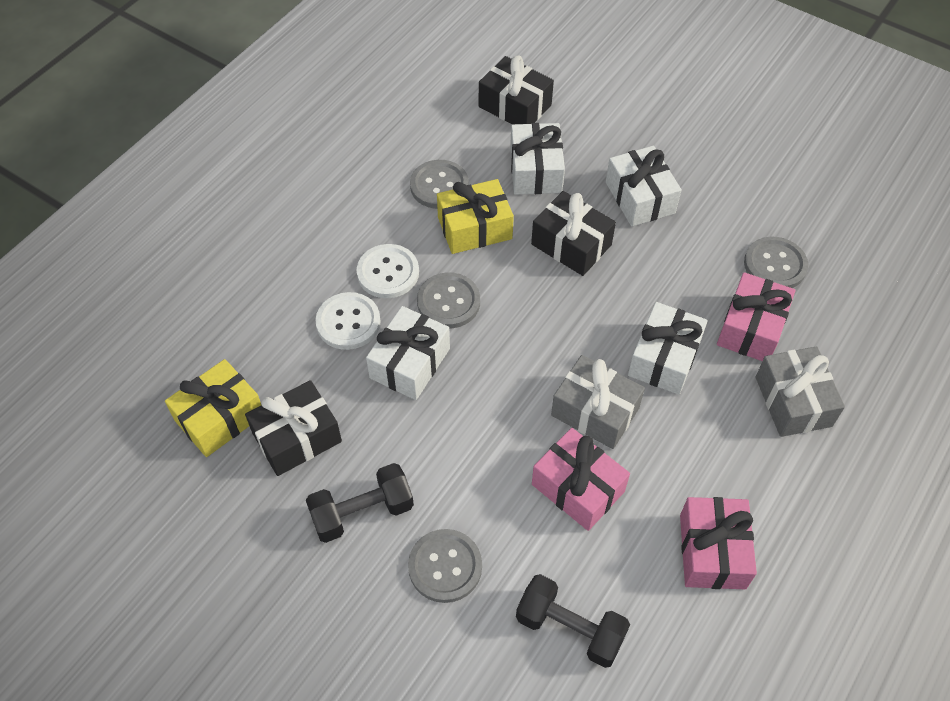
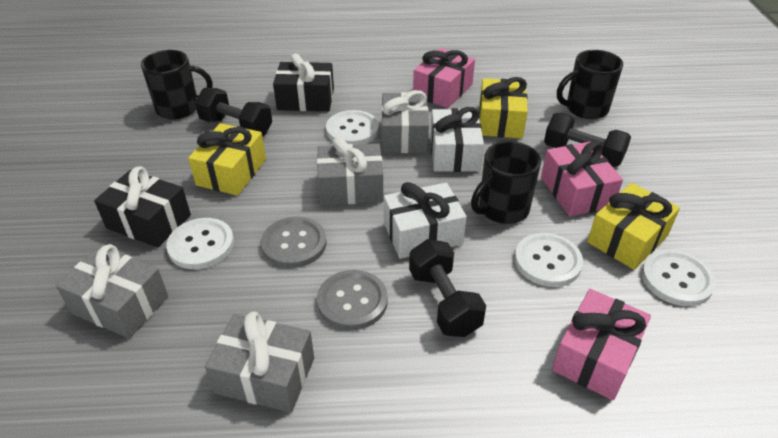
black dumbbell: 2 -> 3
black gift: 3 -> 2
black mug: 0 -> 3
grey button: 4 -> 2
grey gift: 2 -> 4
white button: 2 -> 4
white gift: 4 -> 2
yellow gift: 2 -> 3

